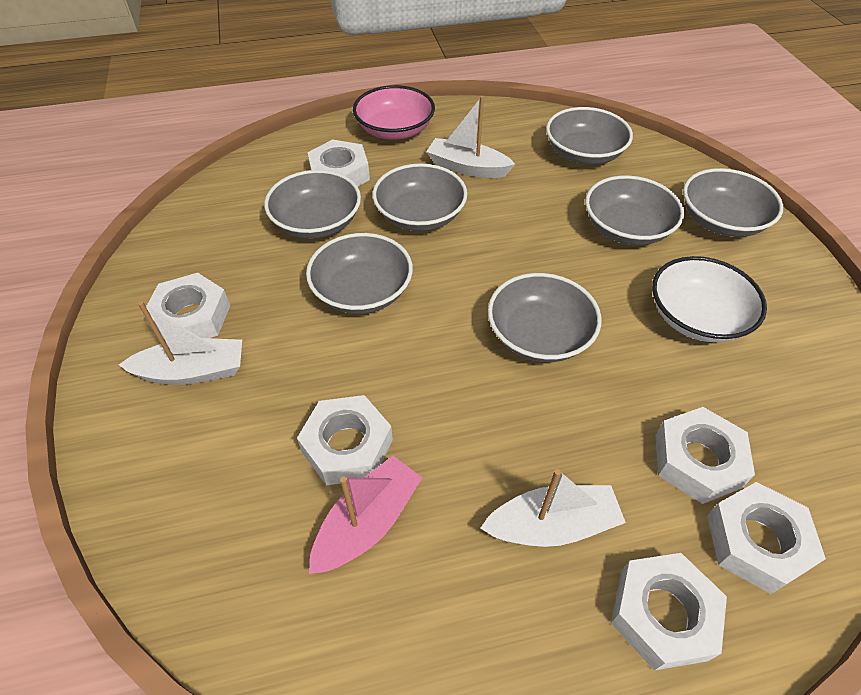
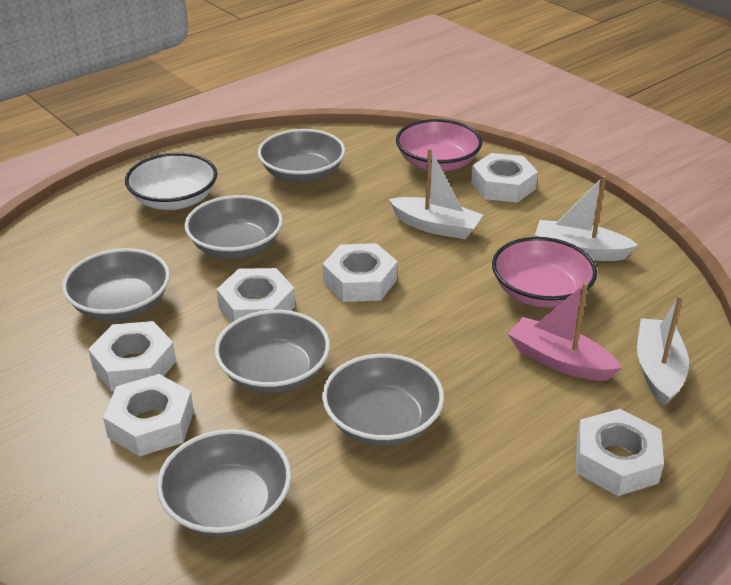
grey bowl: 7 -> 6
pink bowl: 1 -> 2

